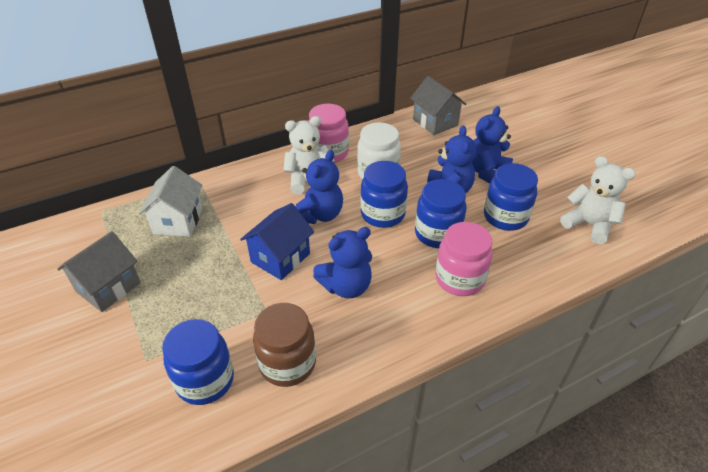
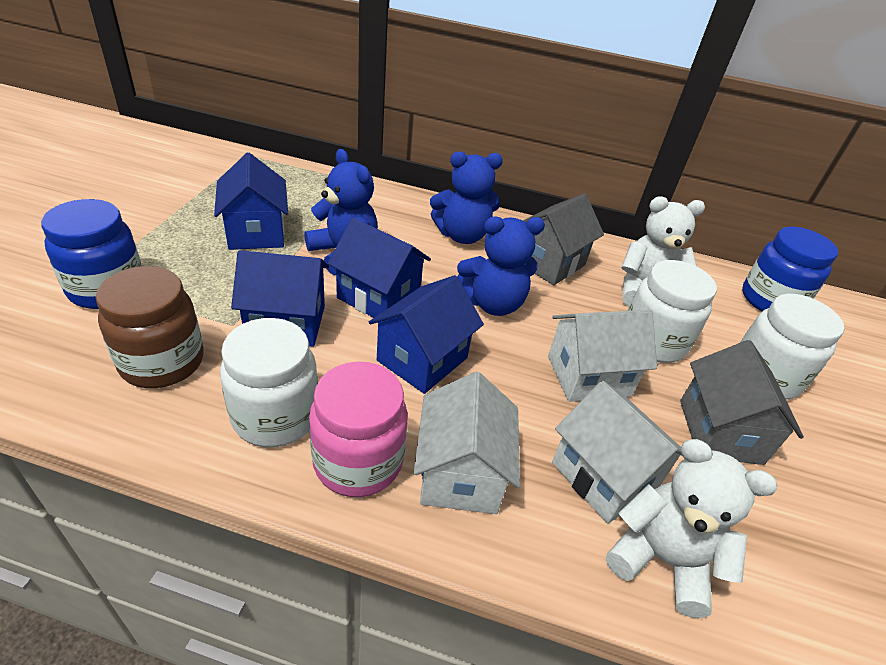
blue house: 1 -> 4
blue jar: 4 -> 2
blue teddy bear: 4 -> 3
pink jar: 2 -> 1
white house: 1 -> 3
white jar: 1 -> 3

